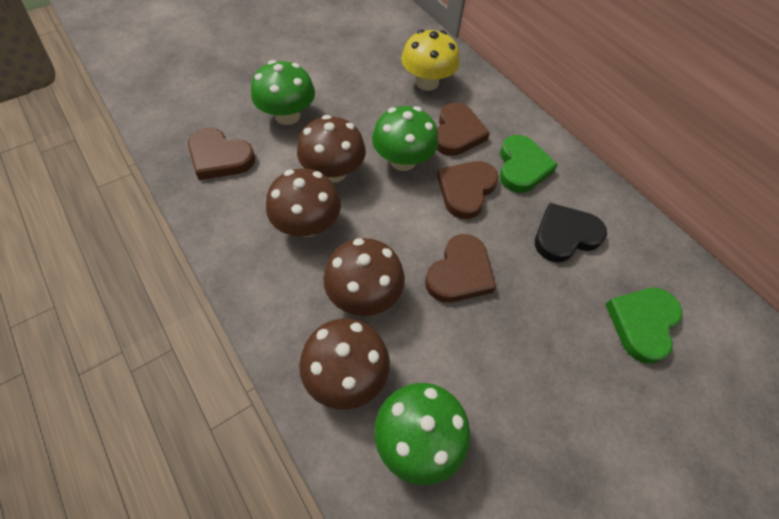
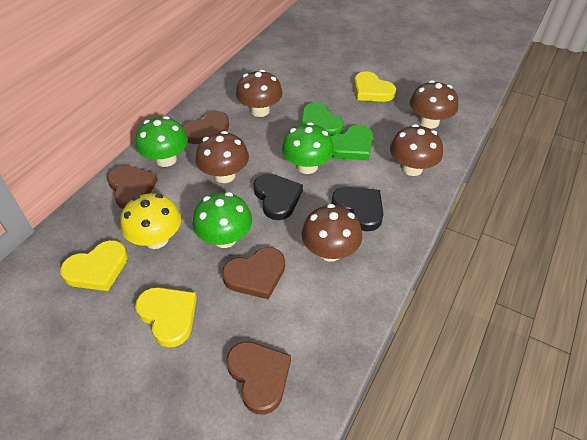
black heart: 1 -> 2
brown mushroom: 4 -> 5
yellow heart: 0 -> 3

